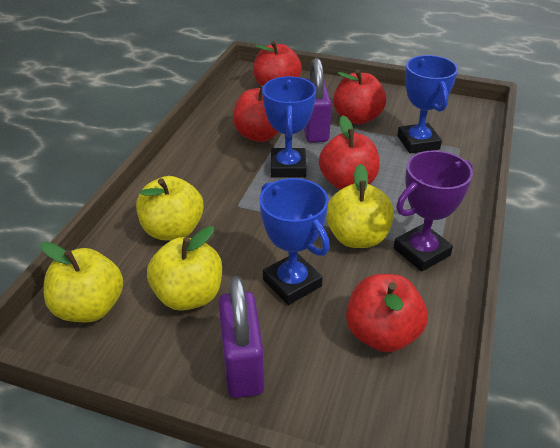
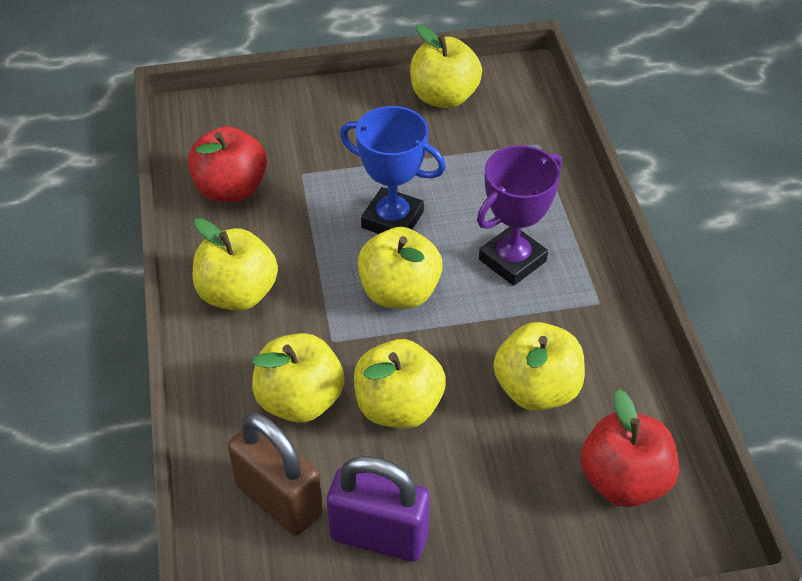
blue trophy: 3 -> 1
brown padlock: 0 -> 1
purple padlock: 2 -> 1
red apple: 5 -> 2
yellow apple: 4 -> 6

